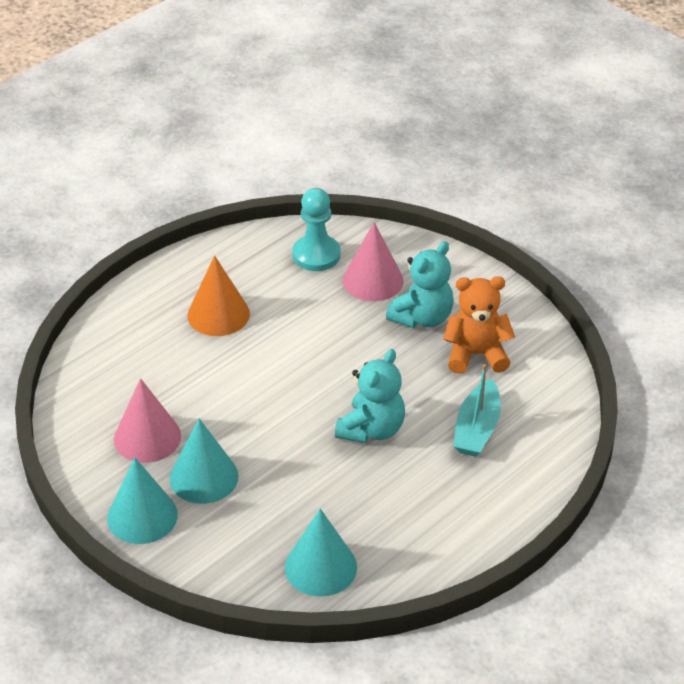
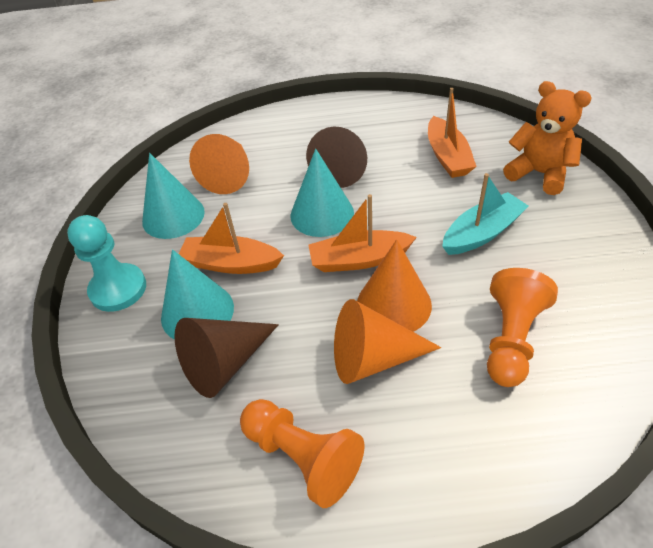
brown cone: 0 -> 2
orange boat: 0 -> 3
orange cone: 1 -> 3
orange pawn: 0 -> 2
pink cone: 2 -> 0
turquoise teddy bear: 2 -> 0

